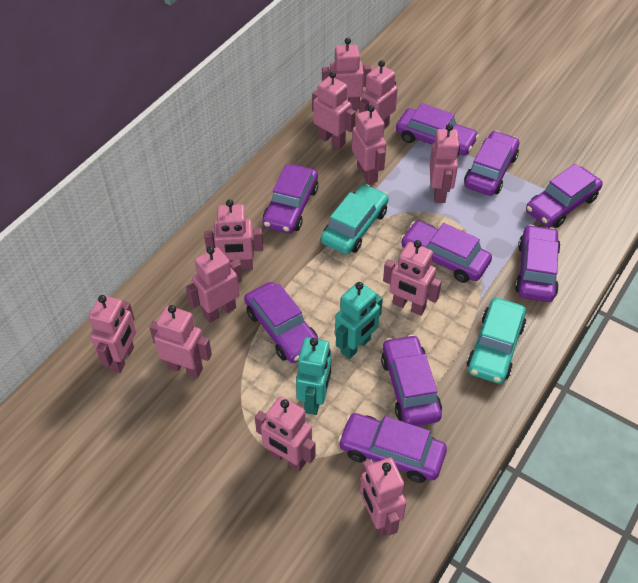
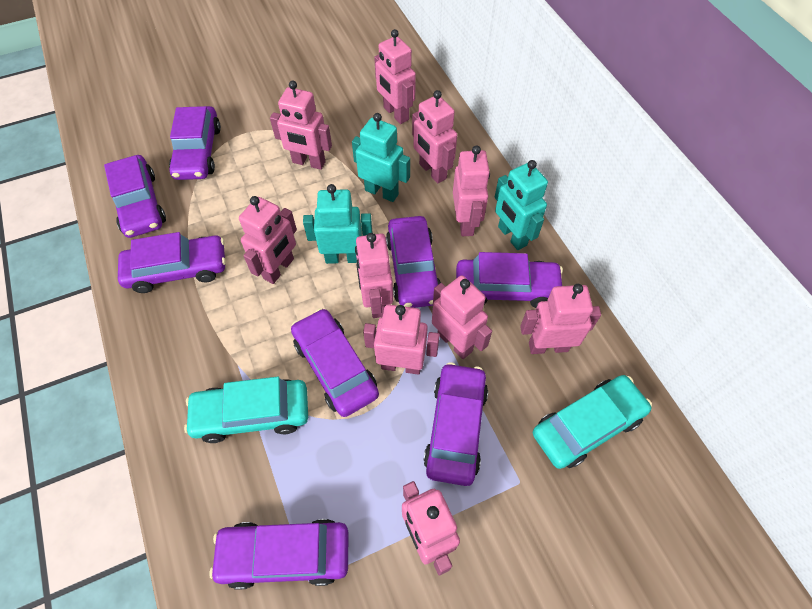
pink robot: 12 -> 10
purple car: 9 -> 8
turquoise robot: 2 -> 3

